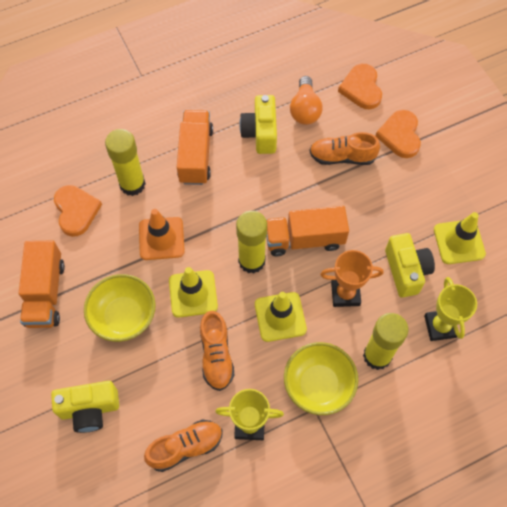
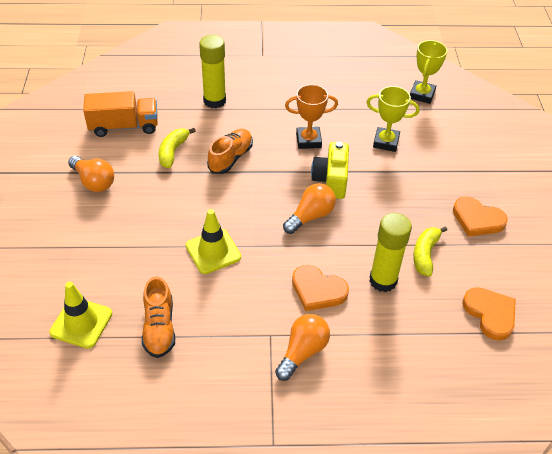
orange light bulb: 1 -> 3
orange shoe: 3 -> 2
orange traffic cone: 1 -> 0
orange truck: 3 -> 1
yellow banana: 0 -> 2
yellow bowl: 2 -> 0
yellow camera: 3 -> 1
yellow glue stick: 3 -> 2
yellow traffic cone: 3 -> 2

